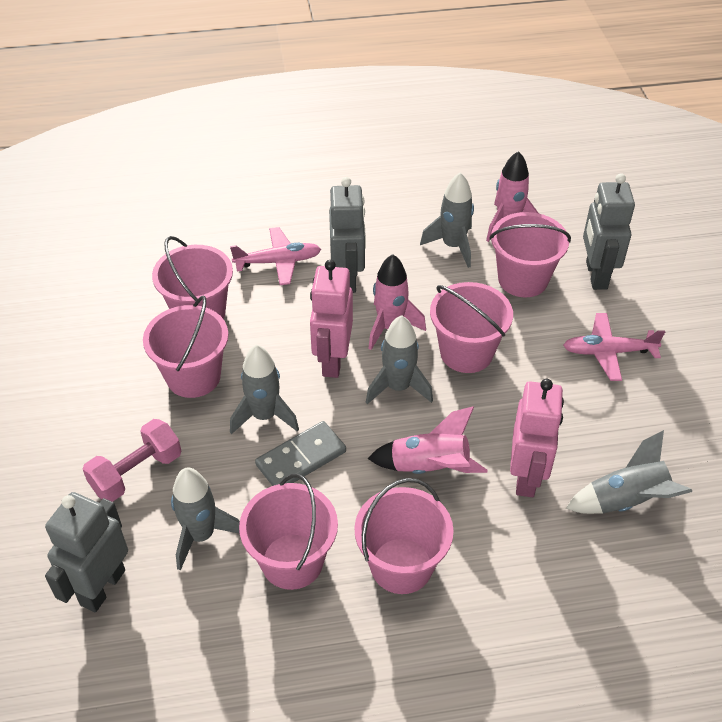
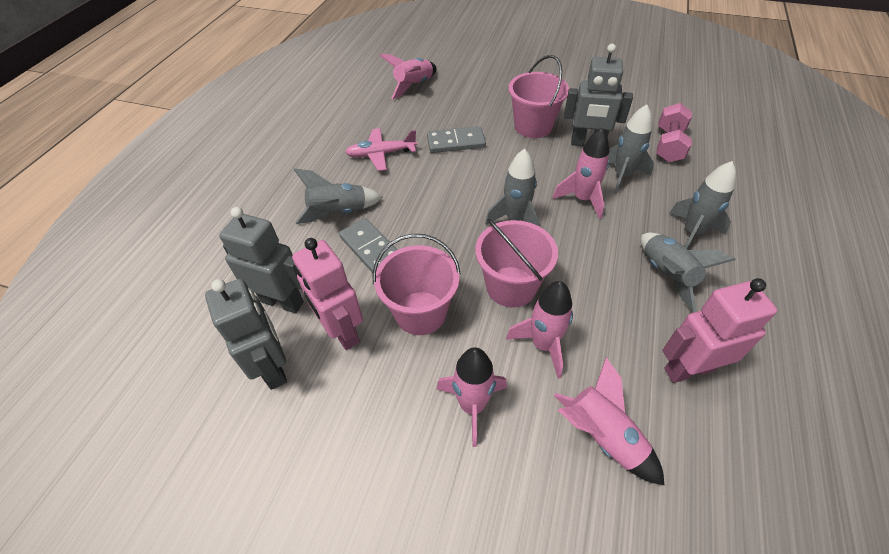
grey domino: 1 -> 2
pink bucket: 6 -> 3
pink plane: 2 -> 1
pink rocket: 3 -> 5

